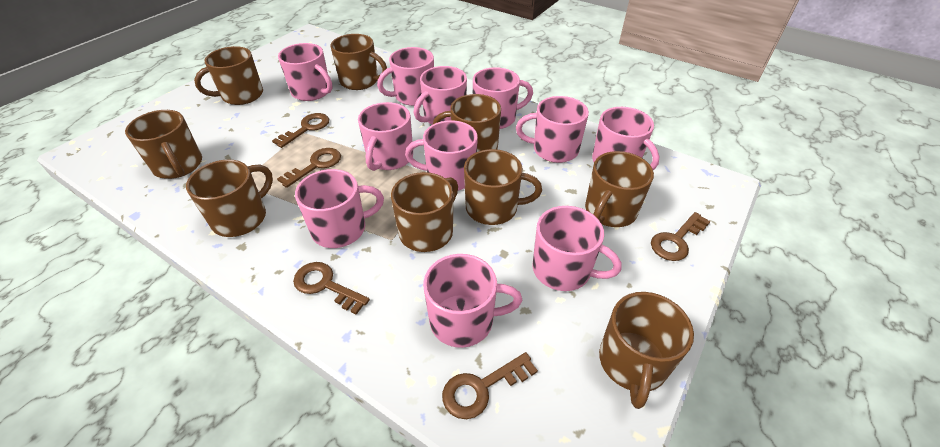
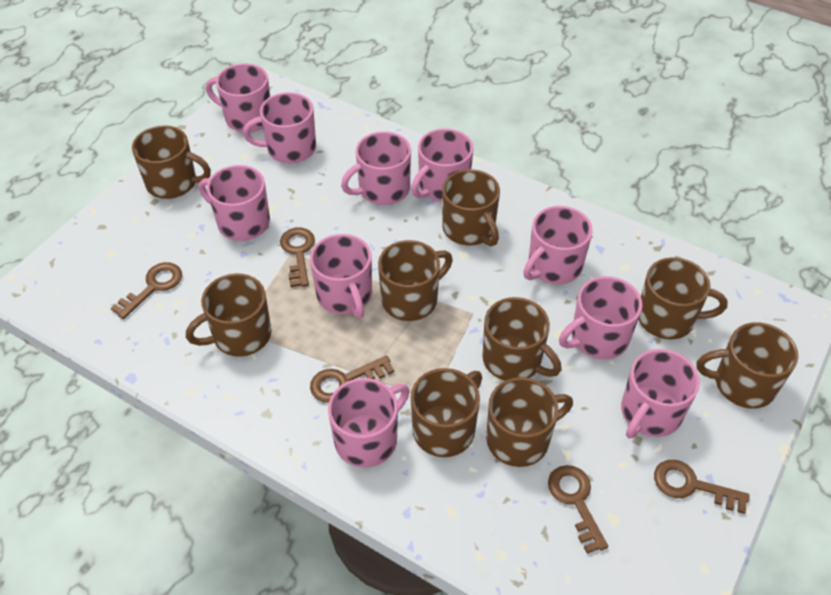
pink mug: 11 -> 10

